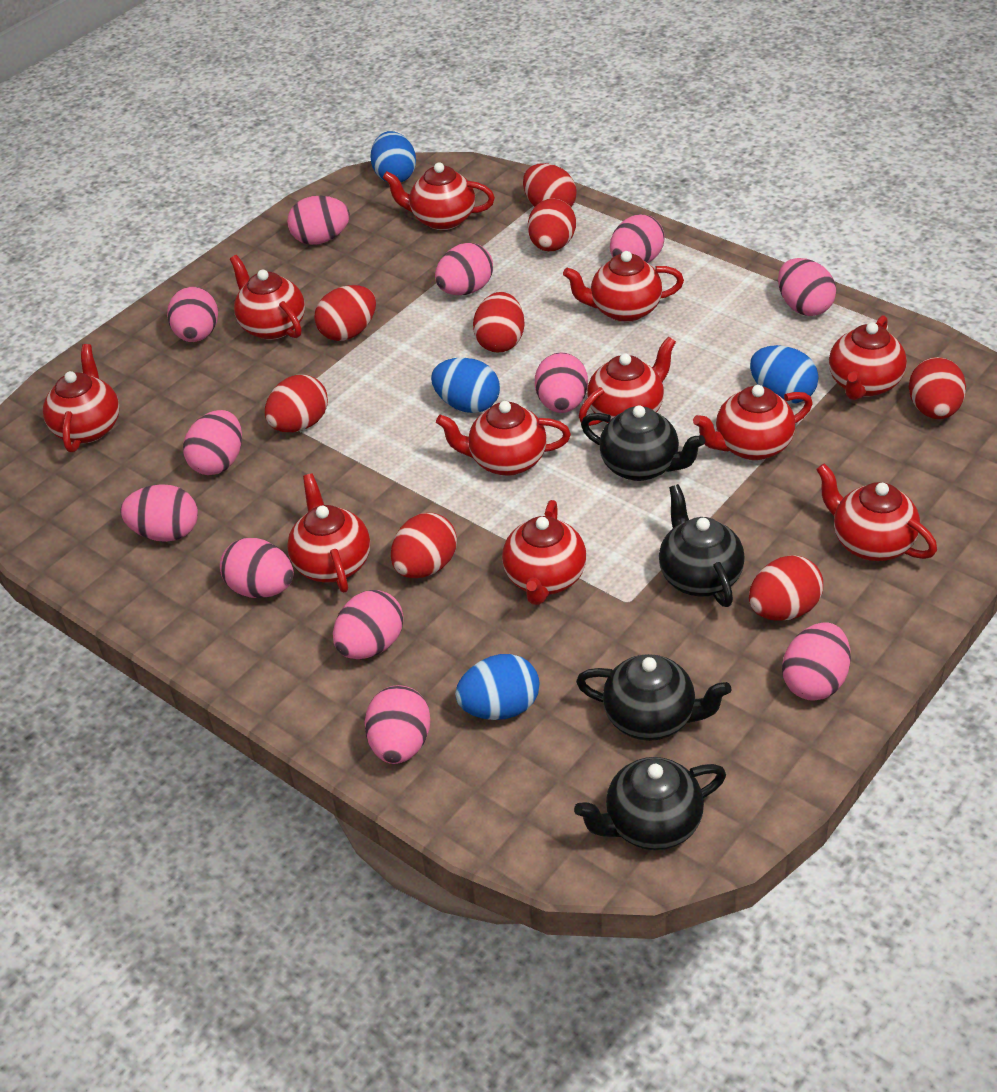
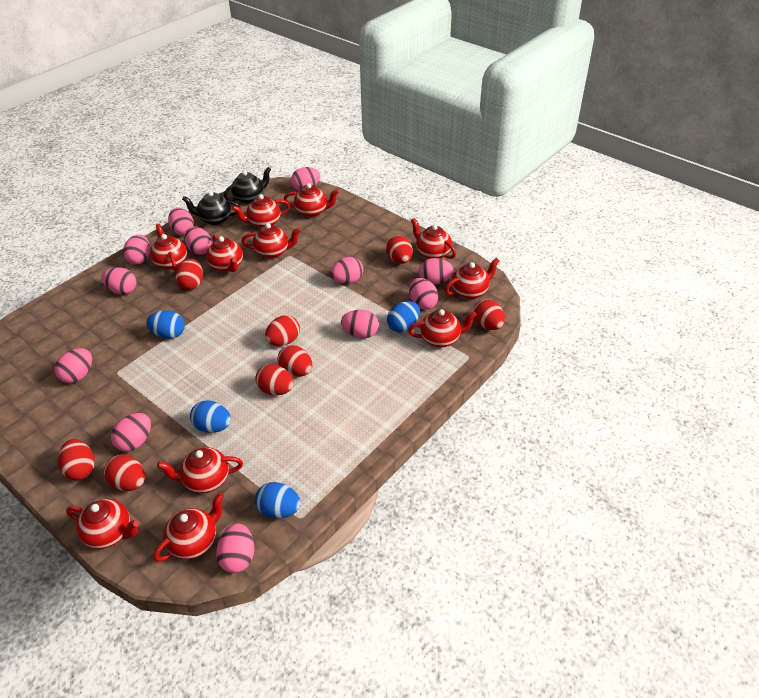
black teapot: 4 -> 2

